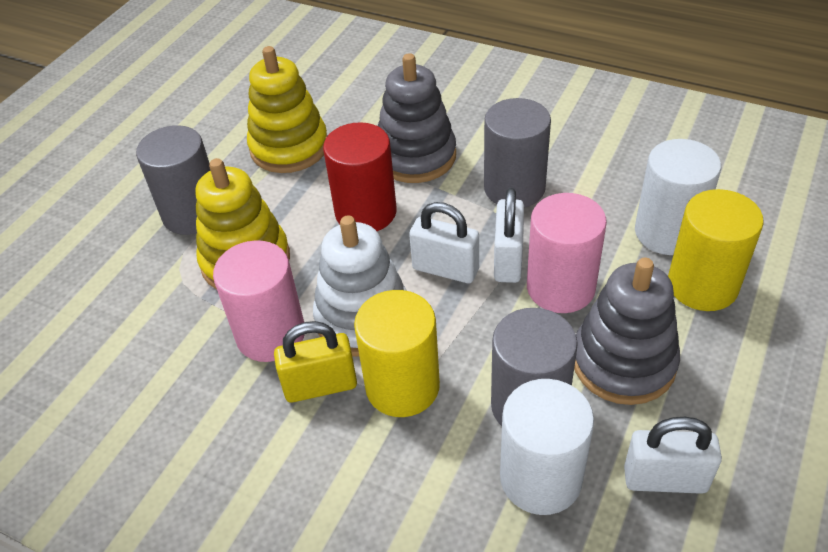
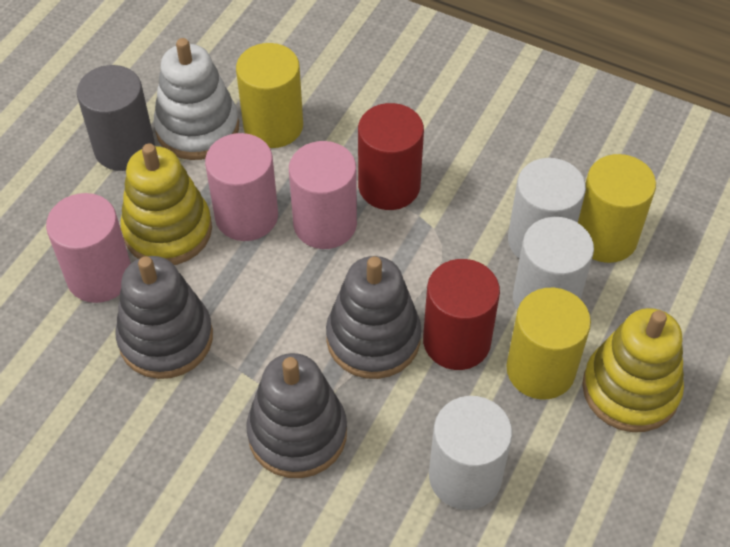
grey cylinder: 3 -> 1
grey stacking toy: 2 -> 3
pink cylinder: 2 -> 3
red cylinder: 1 -> 2
white cylinder: 2 -> 3
white padlock: 3 -> 0
yellow cylinder: 2 -> 3
yellow padlock: 1 -> 0

